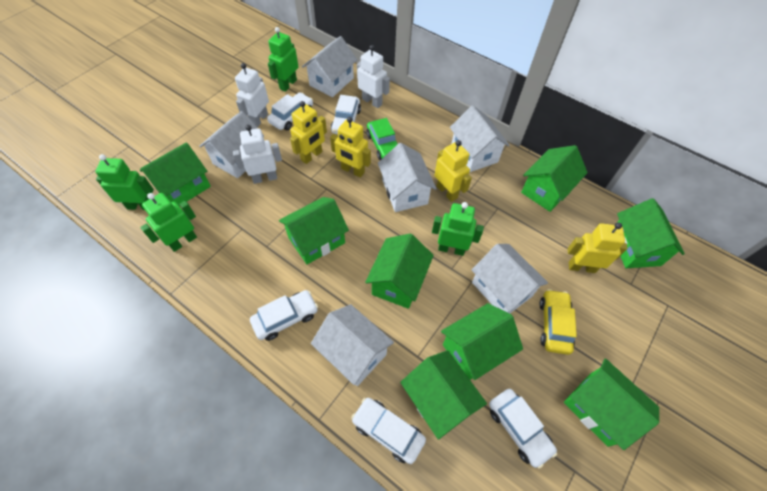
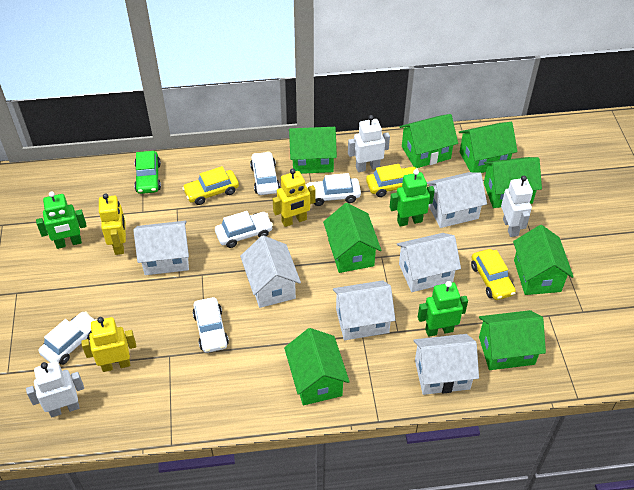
green robot: 4 -> 3
yellow car: 1 -> 3
yellow robot: 4 -> 3

